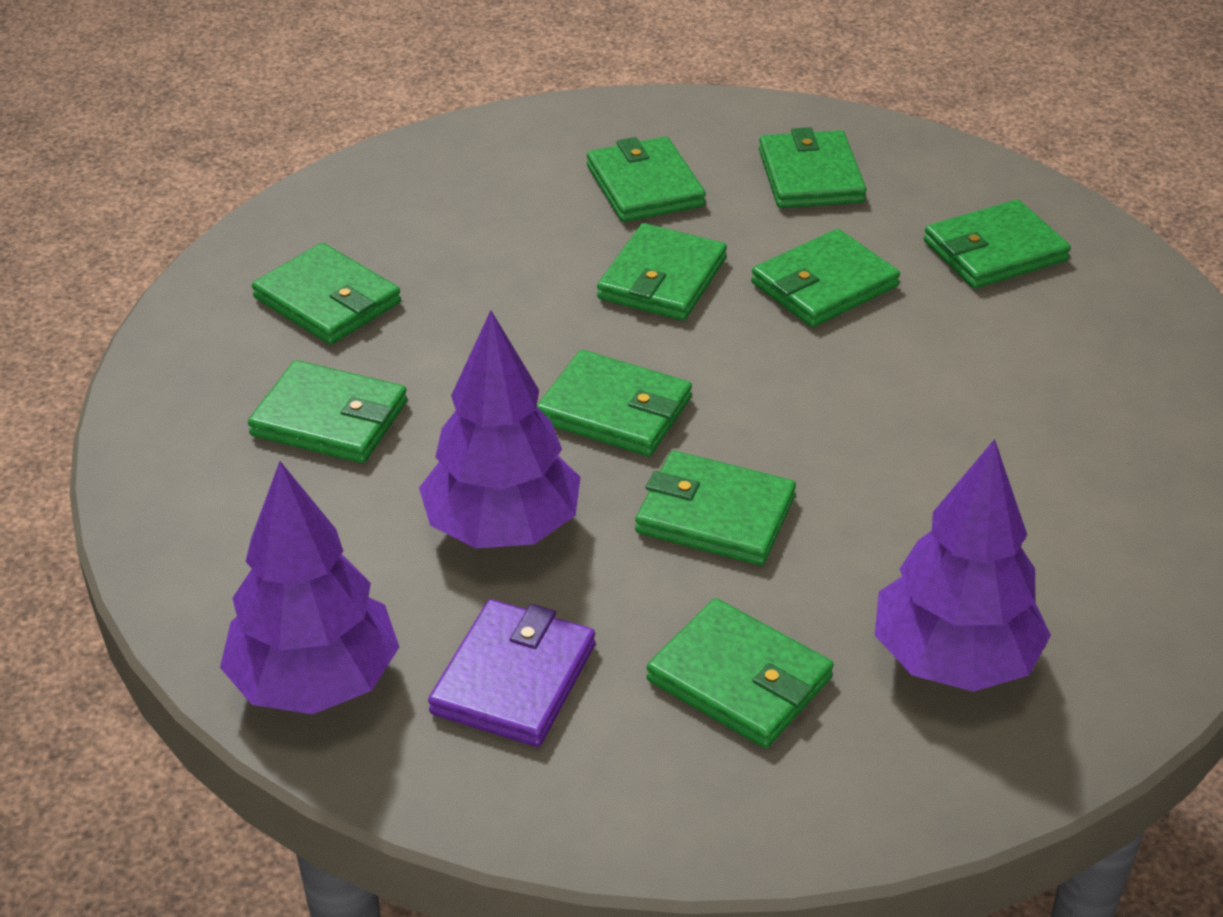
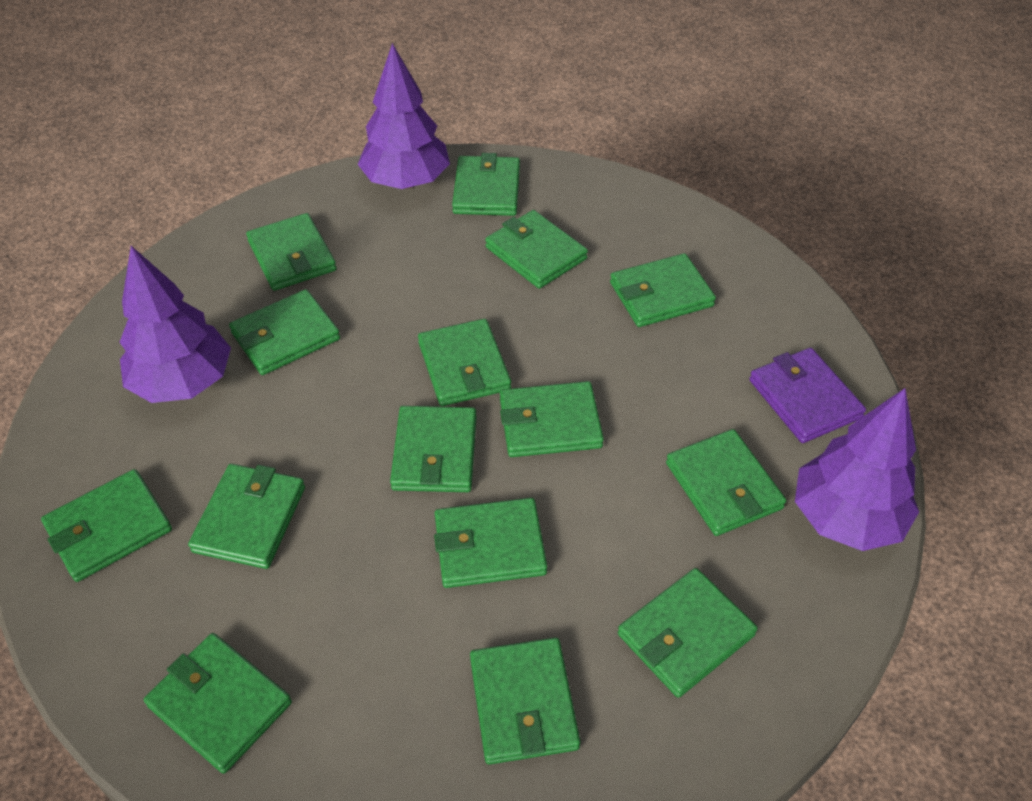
green wallet: 10 -> 15

